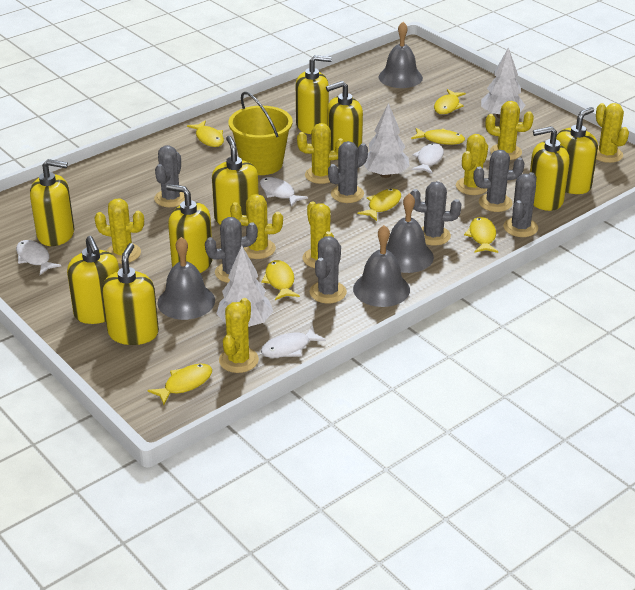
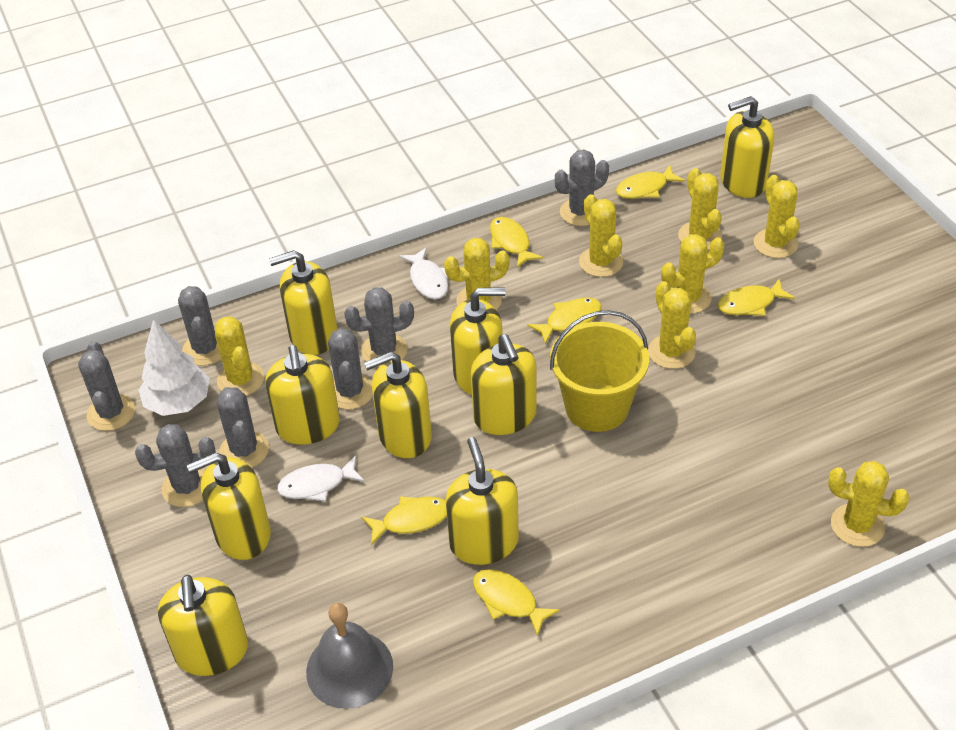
grey bell: 4 -> 1
white fish: 4 -> 2
white tree: 3 -> 1
yellow fish: 7 -> 6

